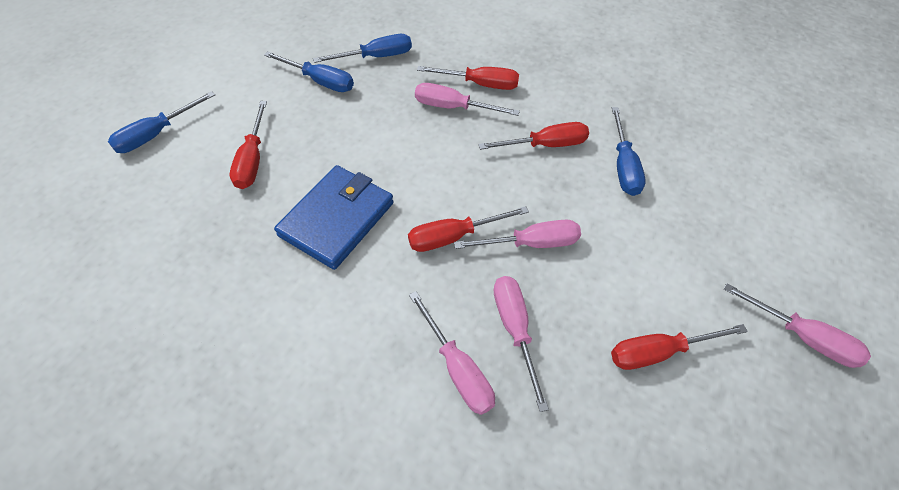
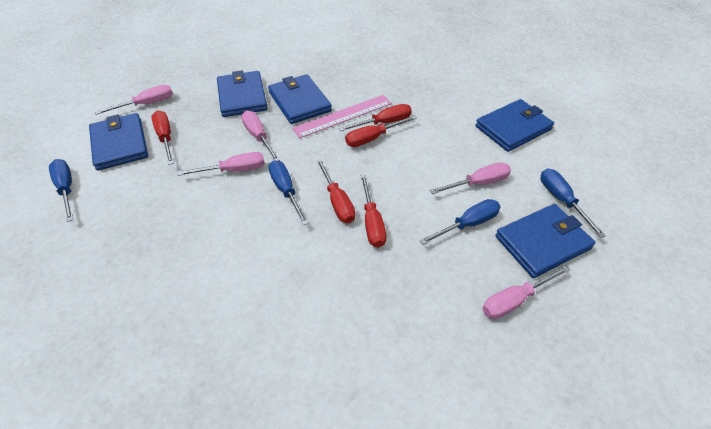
blue wallet: 1 -> 5
pink ruler: 0 -> 1

